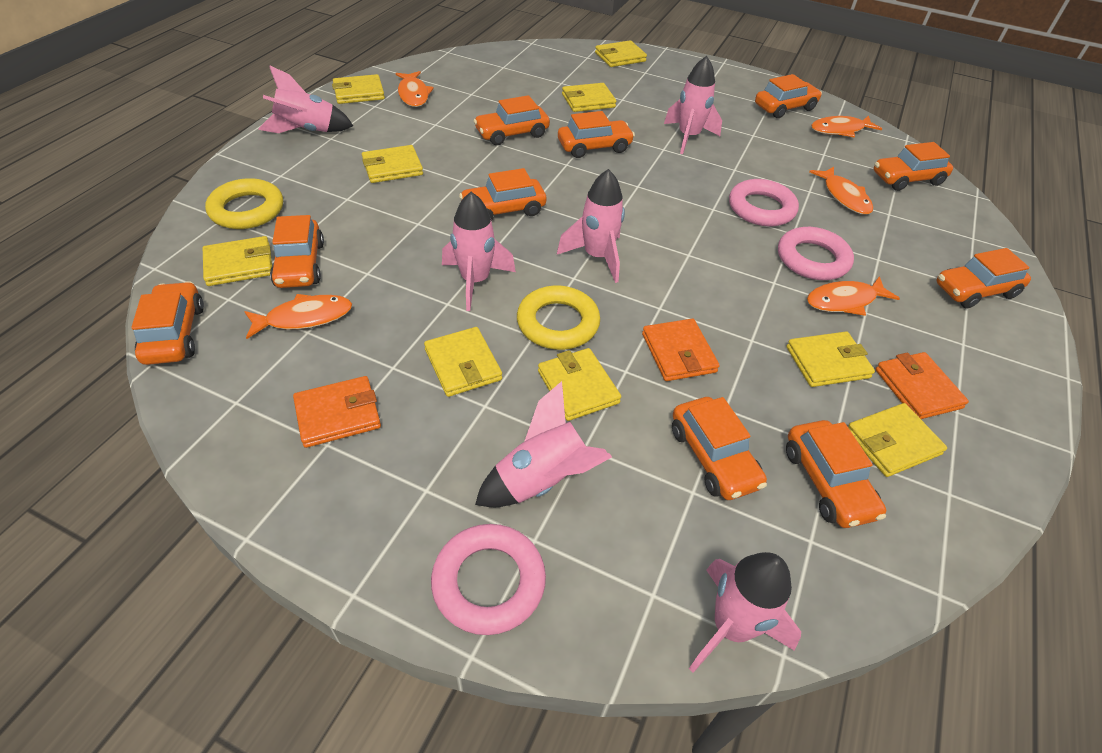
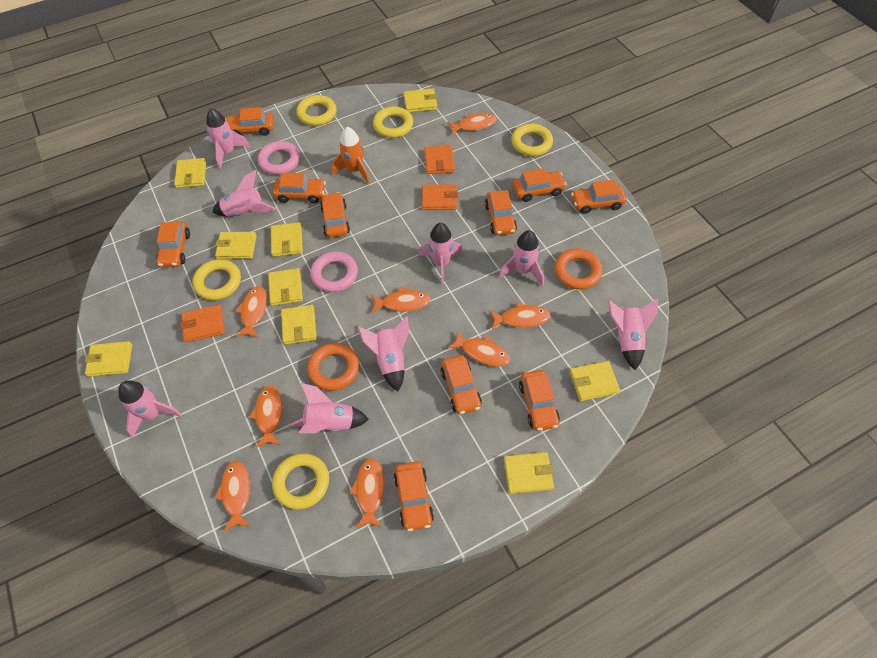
orange fish: 5 -> 8
orange ring: 0 -> 2
orange rocket: 0 -> 1
pink ring: 3 -> 2
pink rocket: 6 -> 8
yellow ring: 2 -> 5

